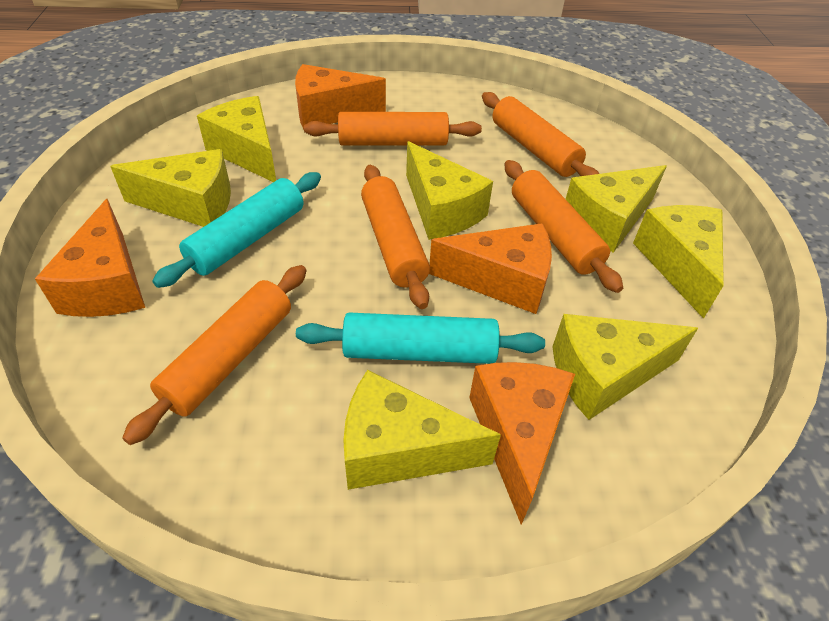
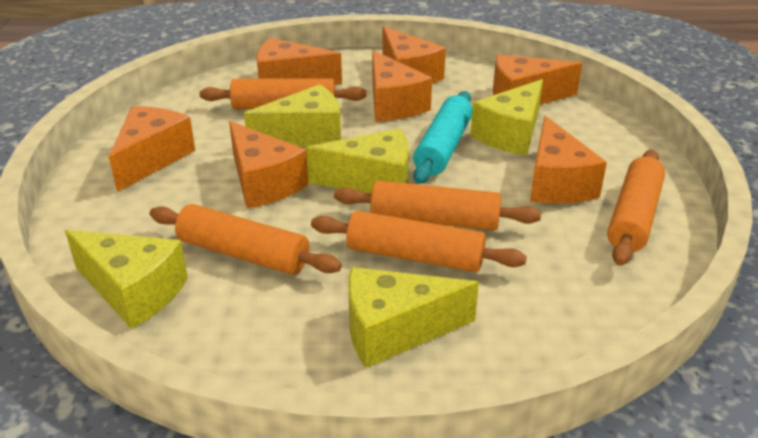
orange cheese: 4 -> 7
turquoise rolling pin: 2 -> 1
yellow cheese: 7 -> 5

